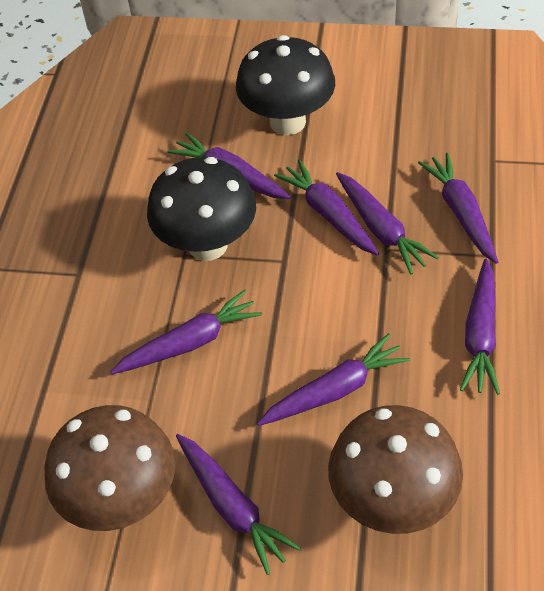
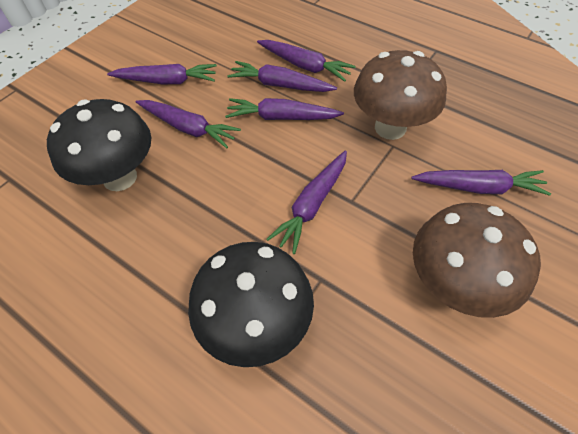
purple carrot: 8 -> 7

